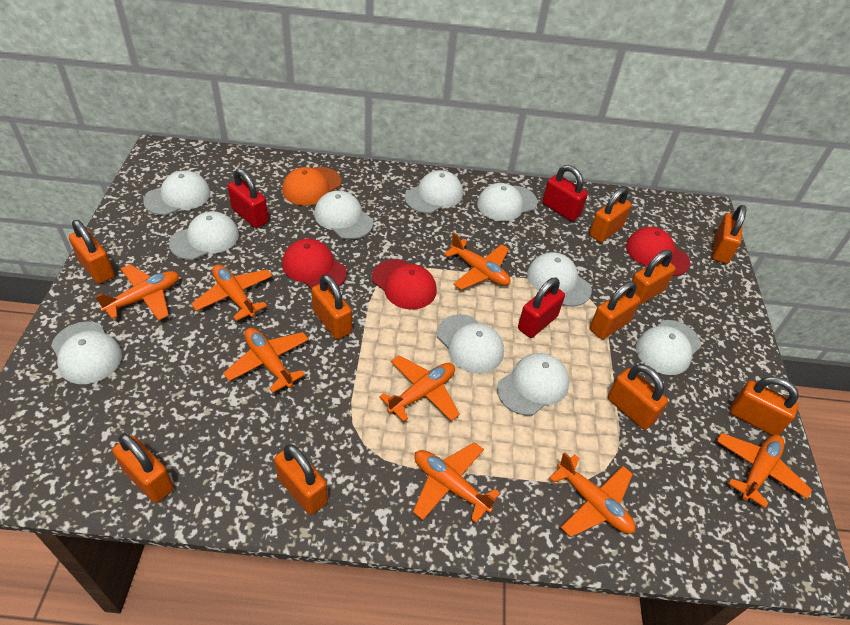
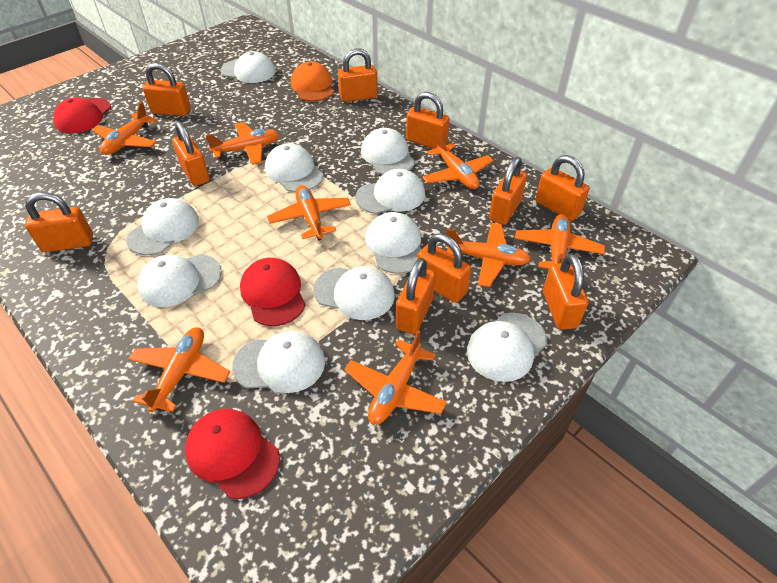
red padlock: 3 -> 0

